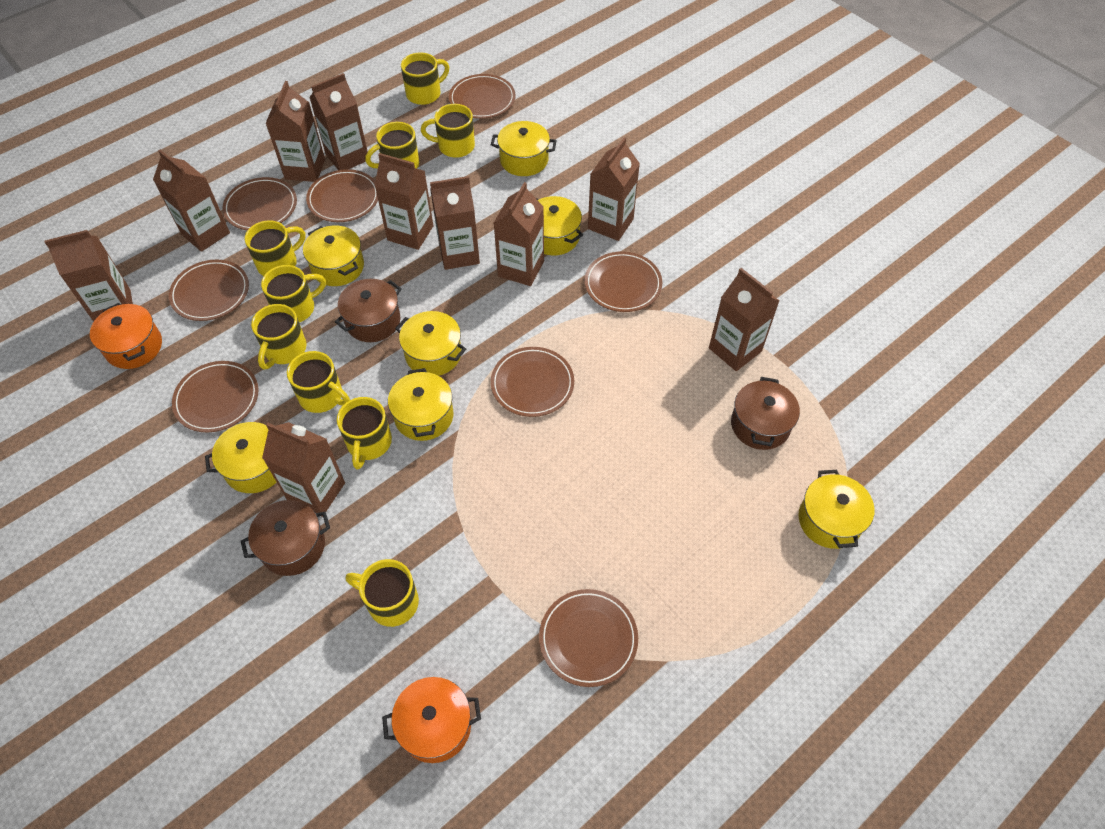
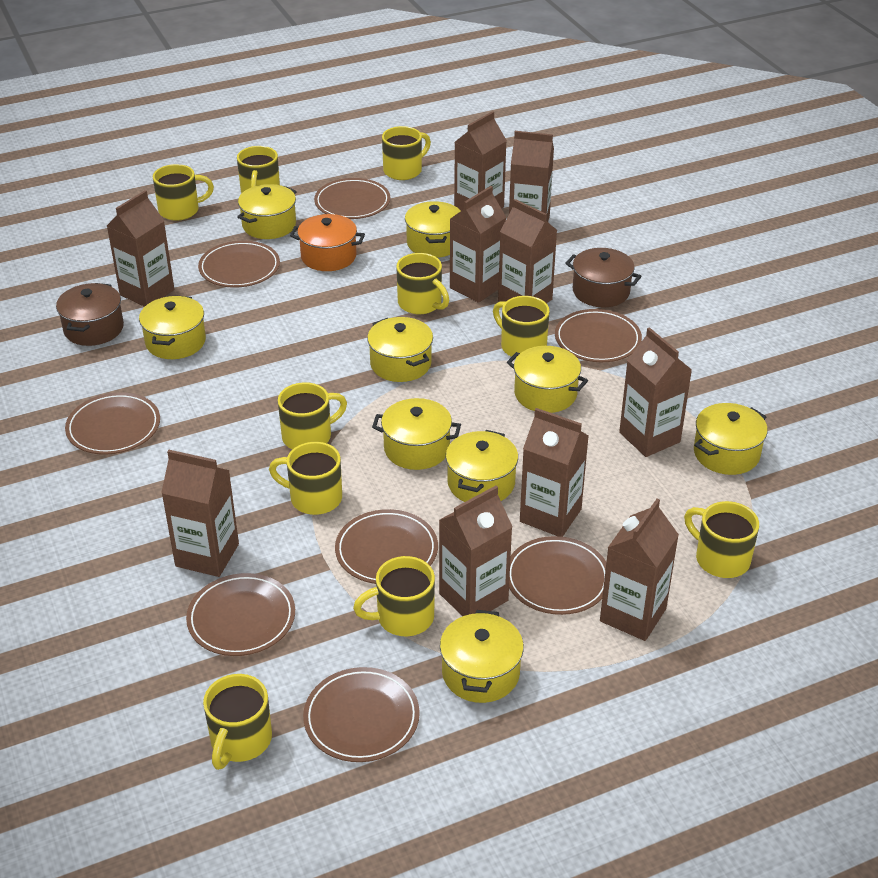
brown pot: 3 -> 2
orange pot: 2 -> 1
yellow mug: 9 -> 10
yellow pot: 7 -> 9

